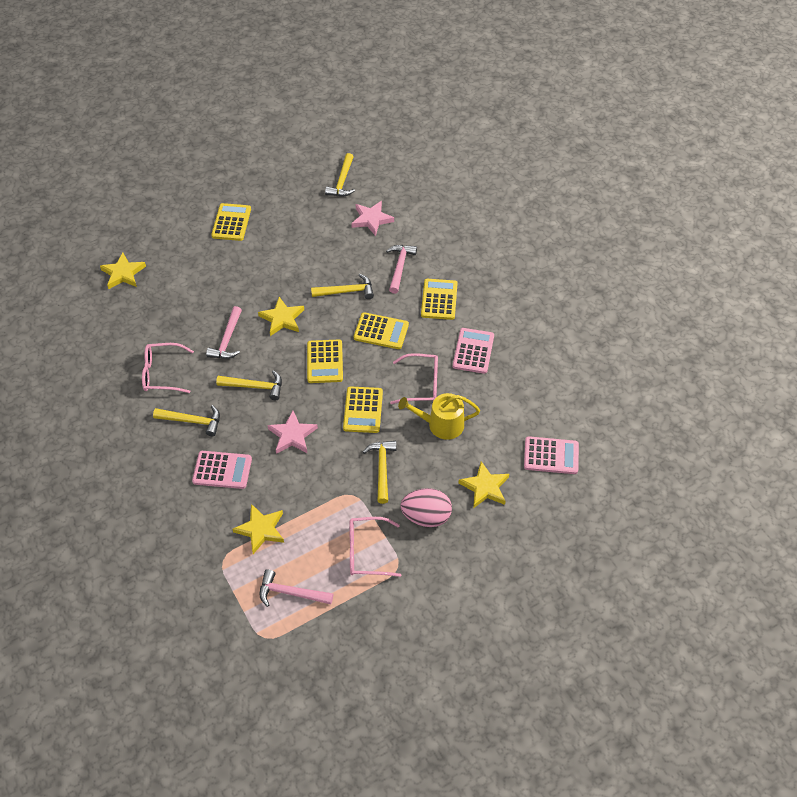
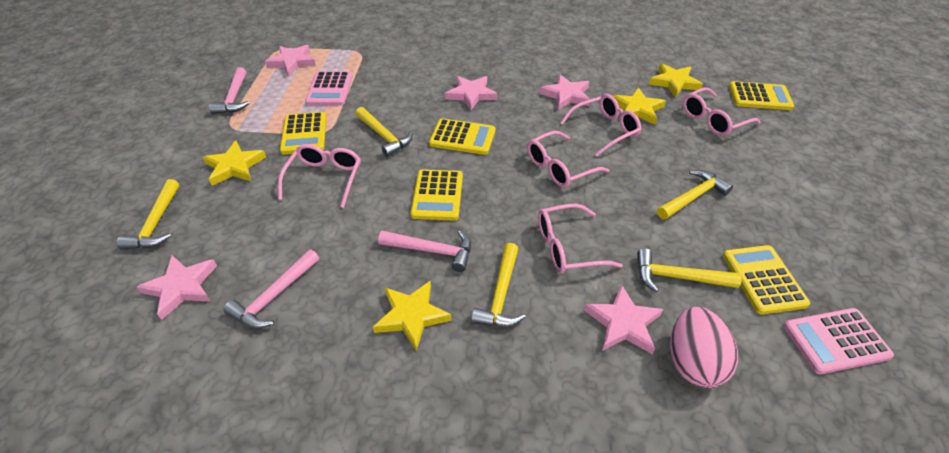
pink calculator: 3 -> 2
pink glasses: 3 -> 5
pink star: 2 -> 5
yellow watering can: 1 -> 0

